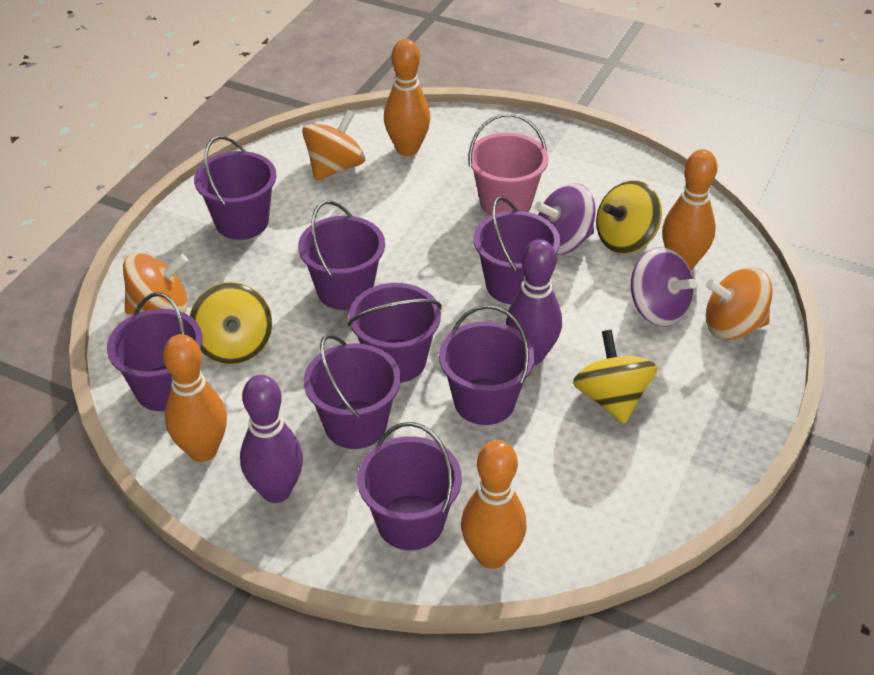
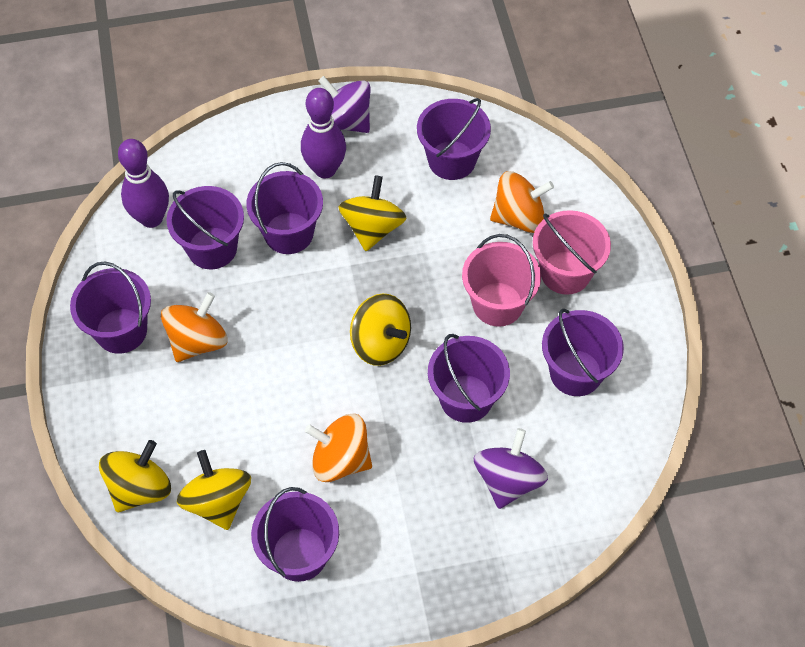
orange bowling pin: 4 -> 0
pink bucket: 1 -> 2
purple bucket: 8 -> 7
yellow spinning top: 3 -> 4

